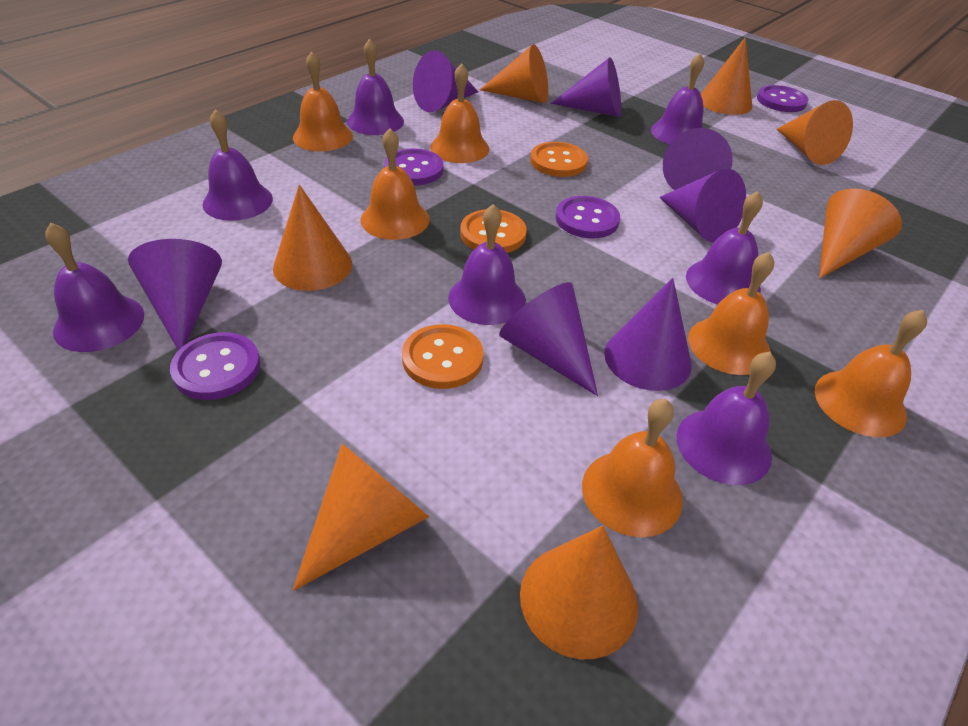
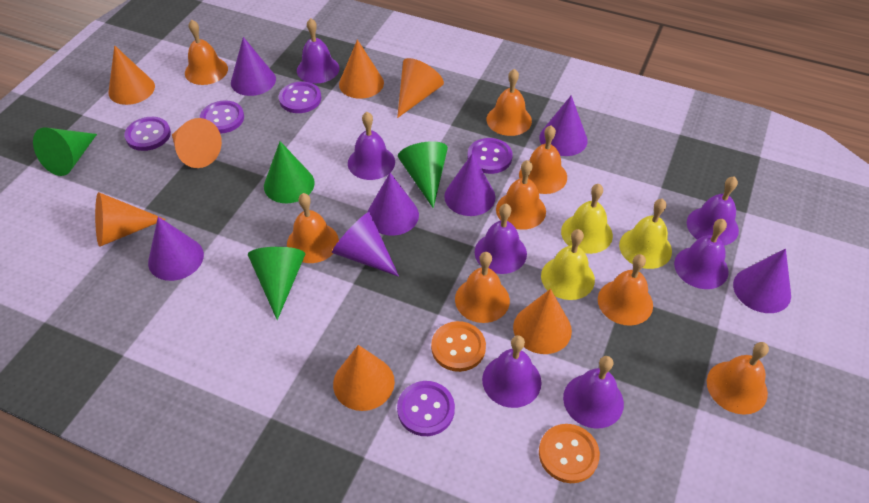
green cone: 0 -> 4
orange bell: 6 -> 8
orange button: 3 -> 2
purple button: 4 -> 5
yellow bell: 0 -> 3

